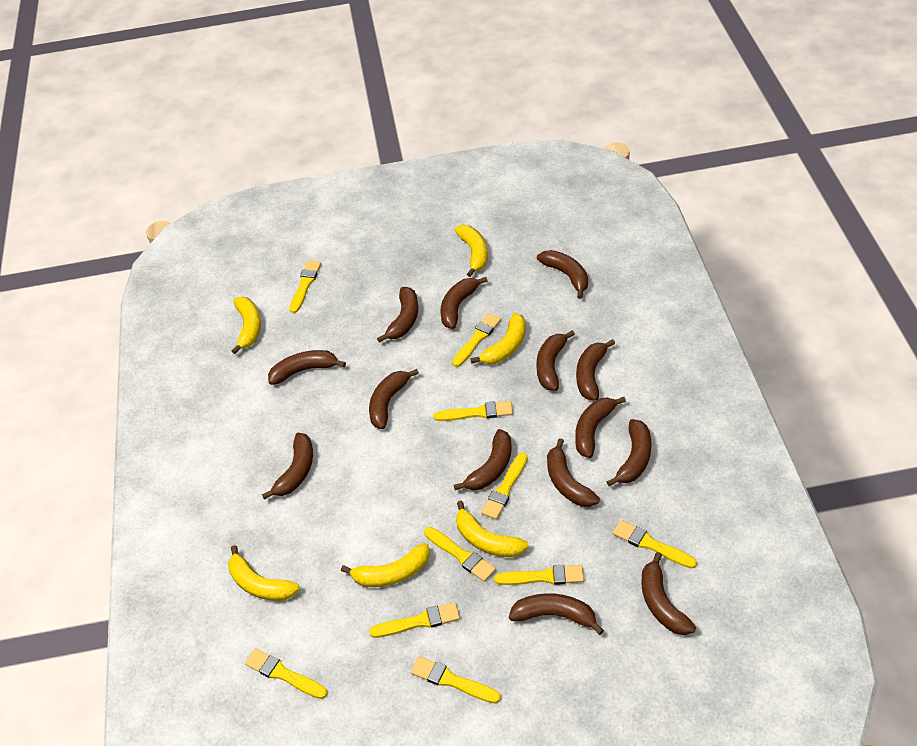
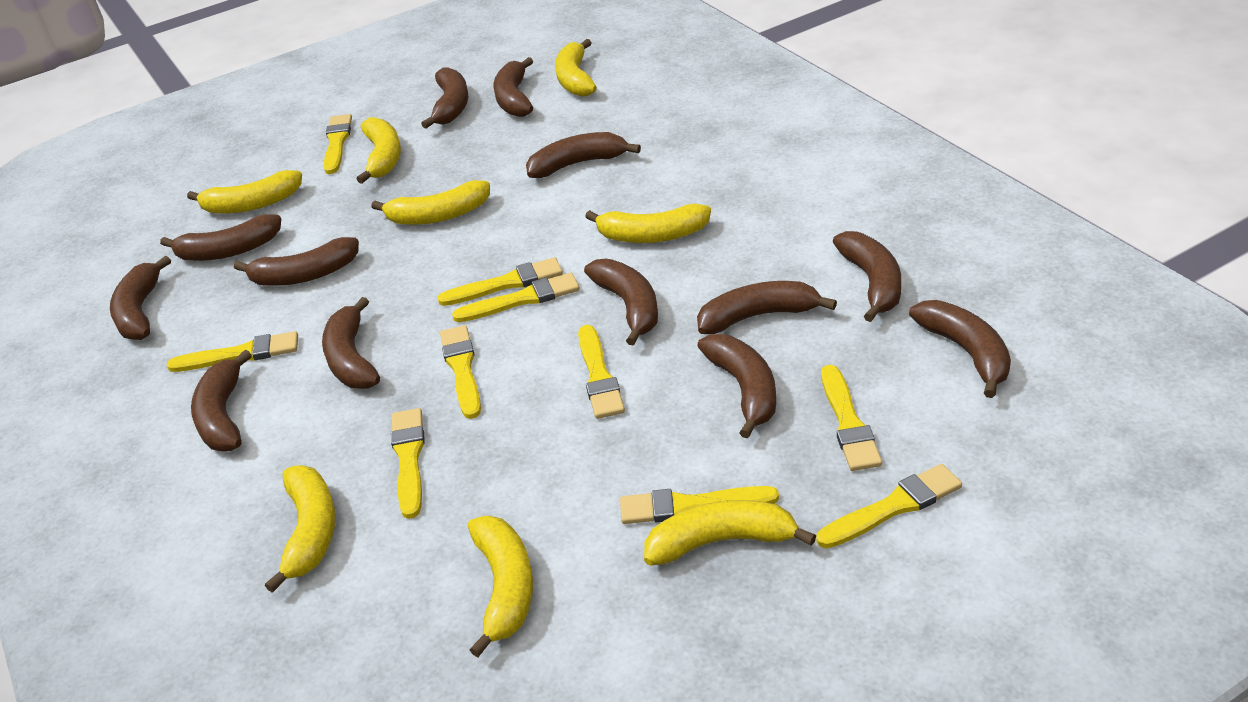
brown banana: 14 -> 13
yellow banana: 6 -> 8

